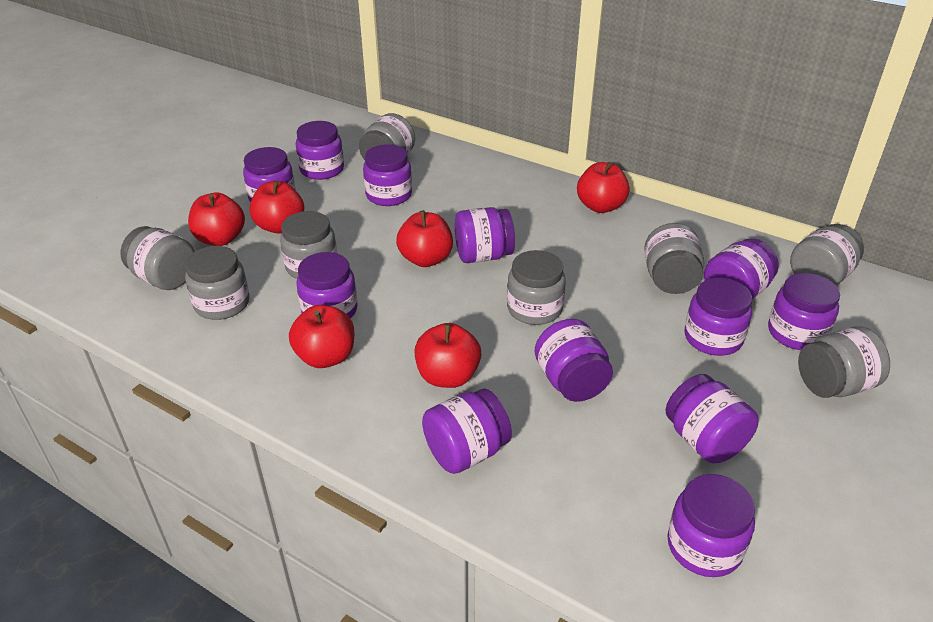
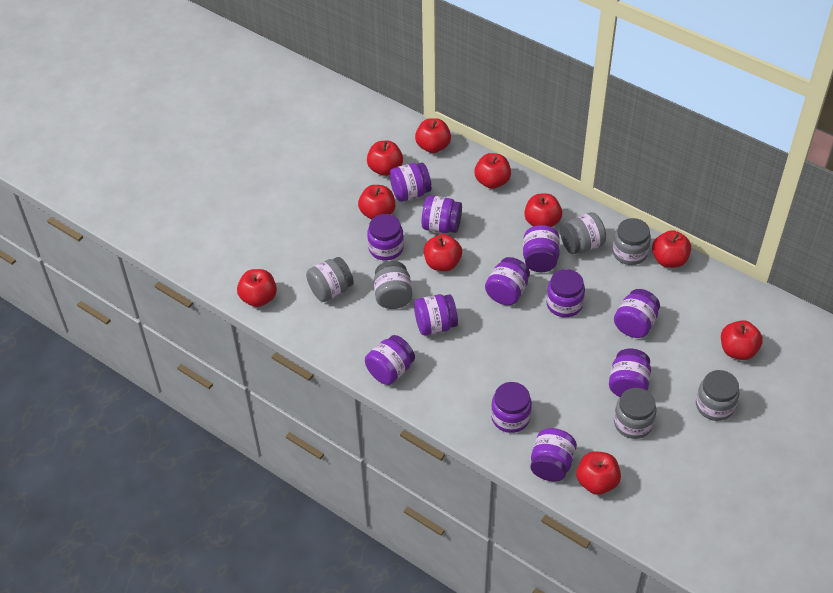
grey jar: 8 -> 6
red apple: 6 -> 10

